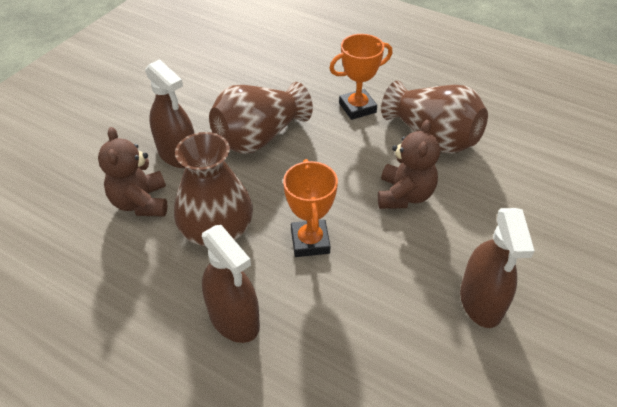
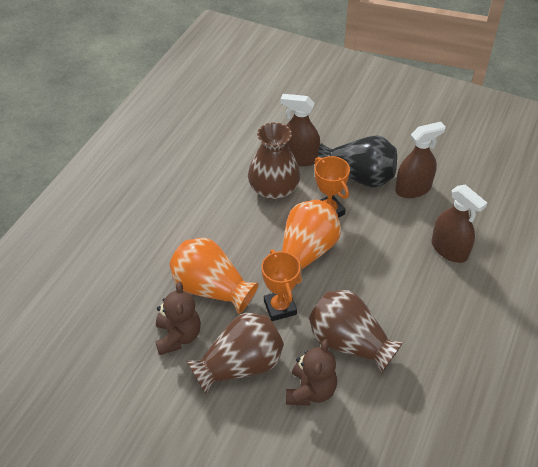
black vase: 0 -> 1
orange vase: 0 -> 2

